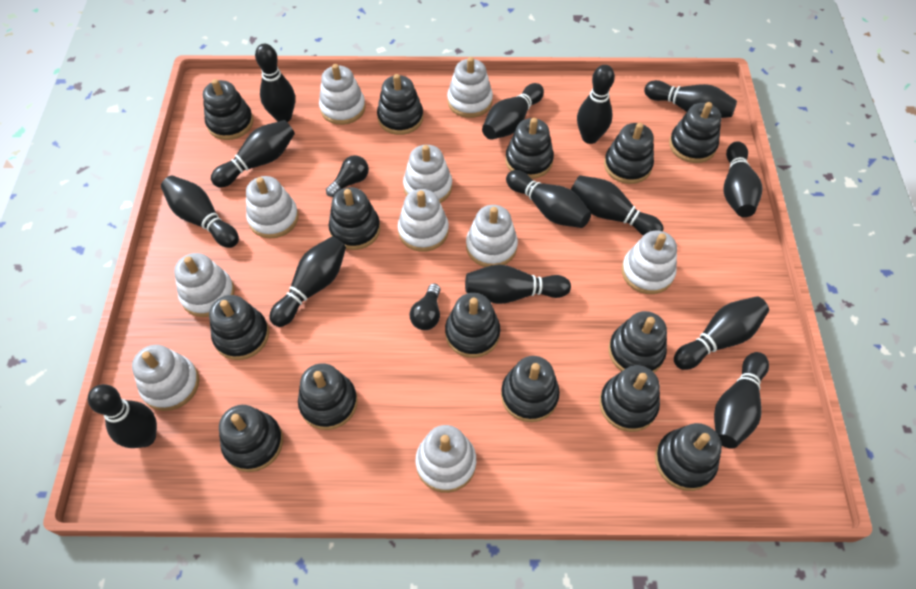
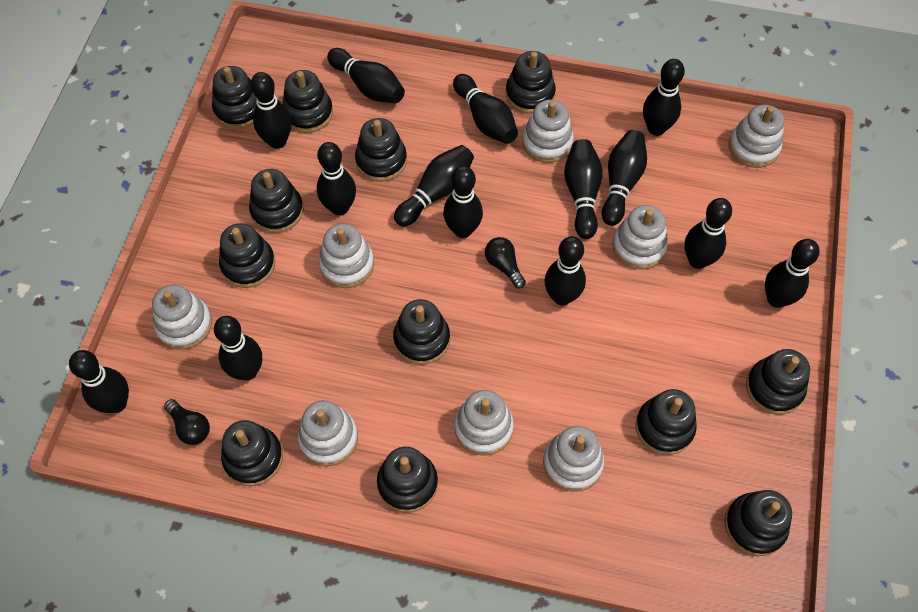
black stacking toy: 14 -> 12
white stacking toy: 10 -> 8

